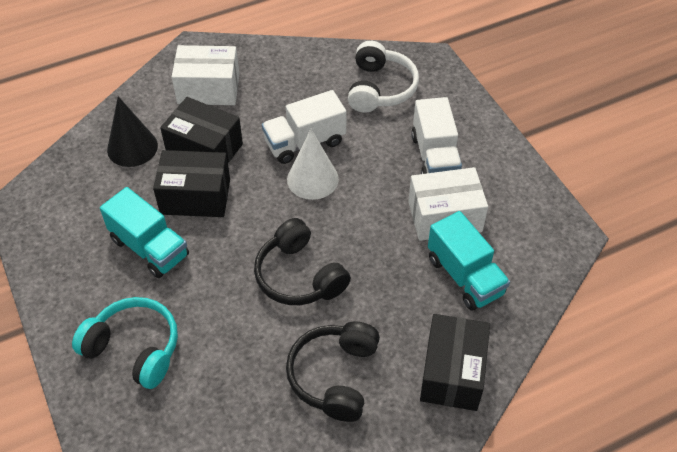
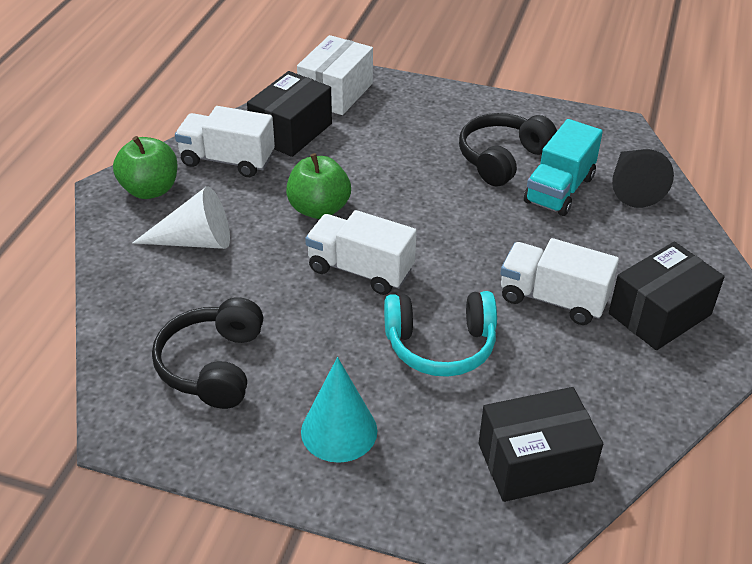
green apple: 0 -> 2
turquoise cone: 0 -> 1
turquoise truck: 2 -> 1
white box: 2 -> 1
white headphones: 1 -> 0
white truck: 2 -> 3

